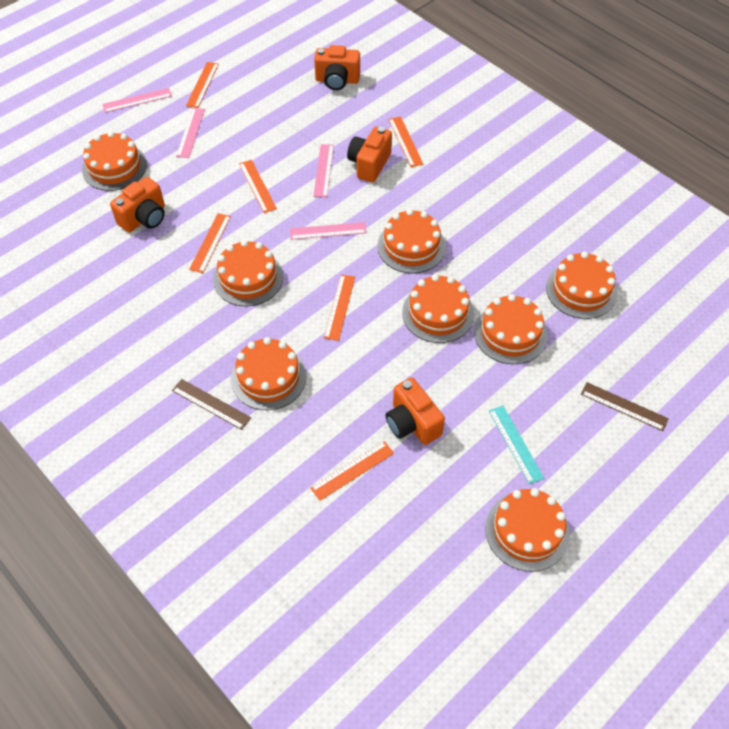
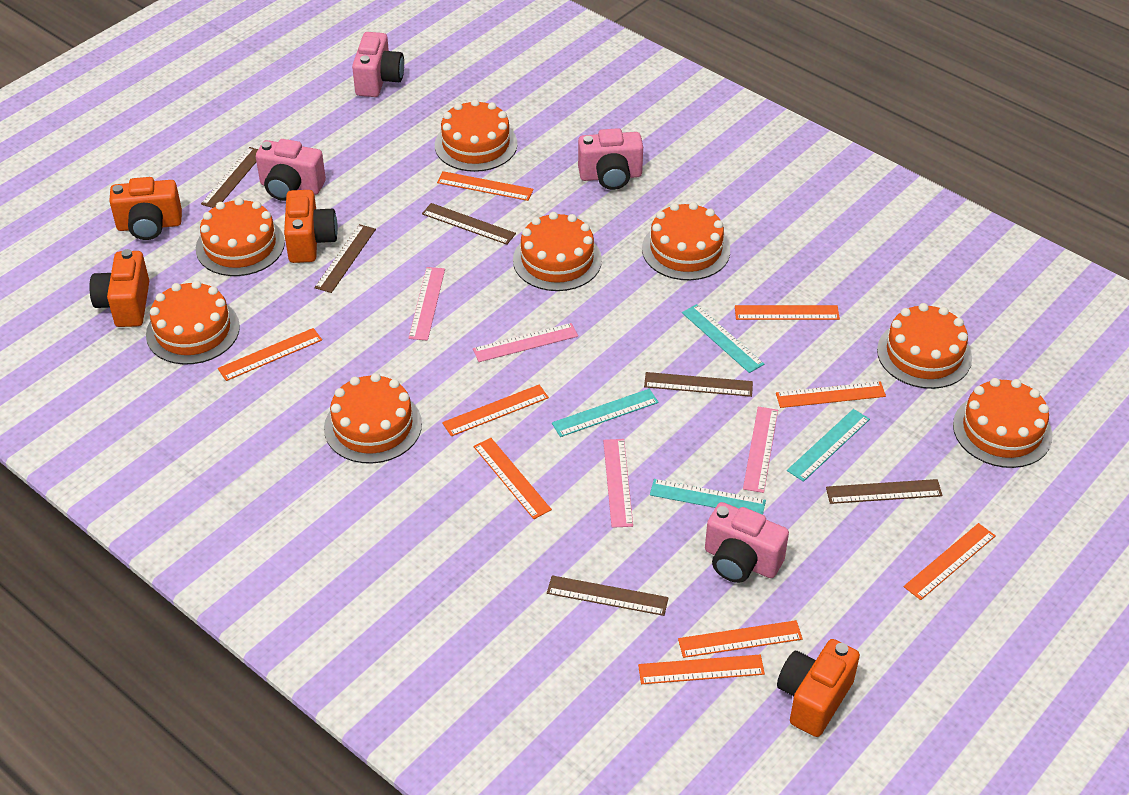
brown ruler: 2 -> 6
orange ruler: 6 -> 9
pink camera: 0 -> 4
turquoise ruler: 1 -> 4

